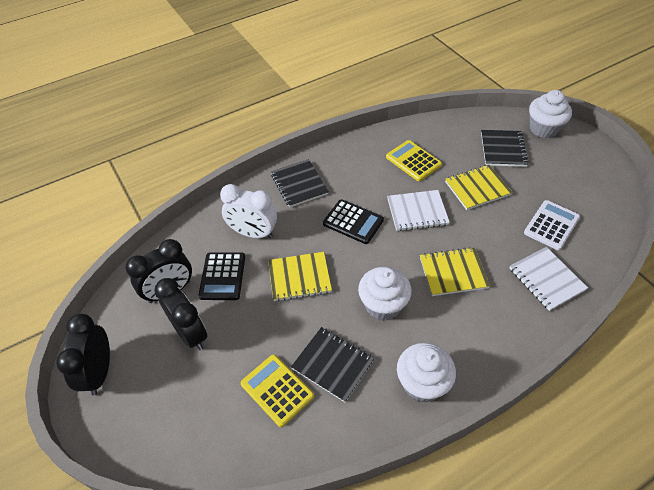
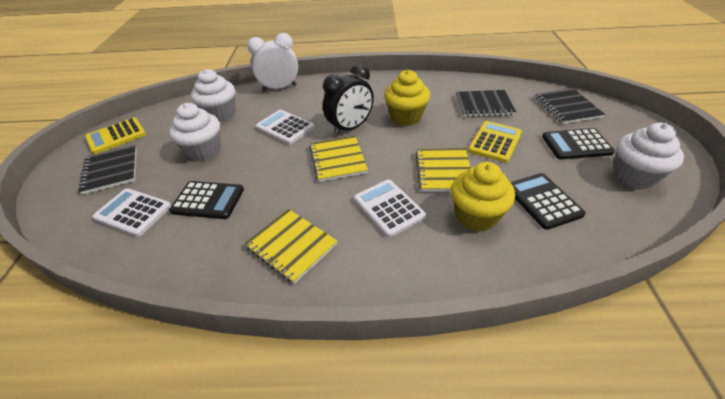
black calculator: 2 -> 3
black clock: 3 -> 1
white calculator: 1 -> 3
white notebook: 2 -> 0
yellow cupcake: 0 -> 2

